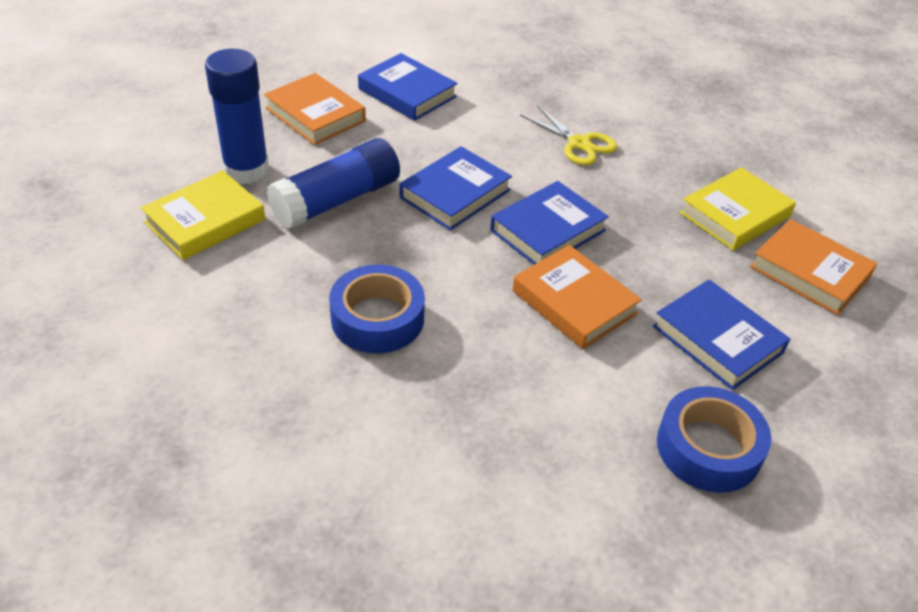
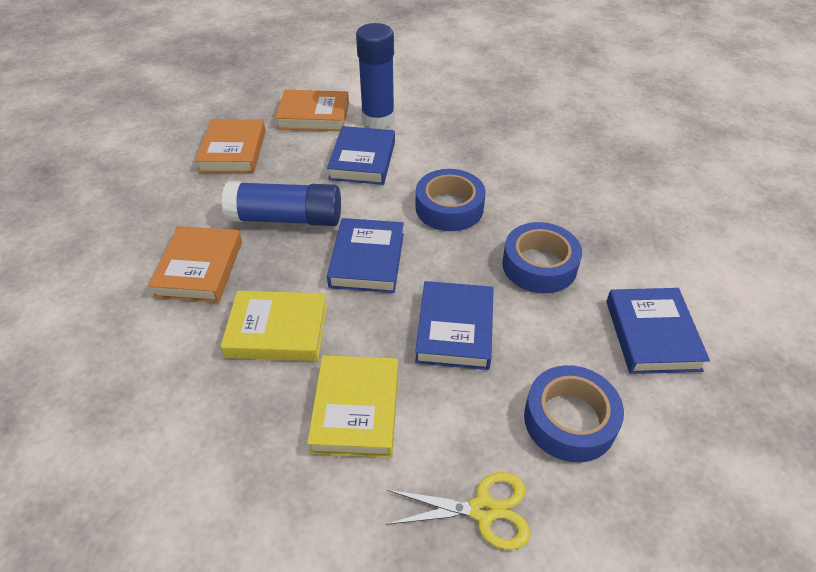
blue tape: 2 -> 3

